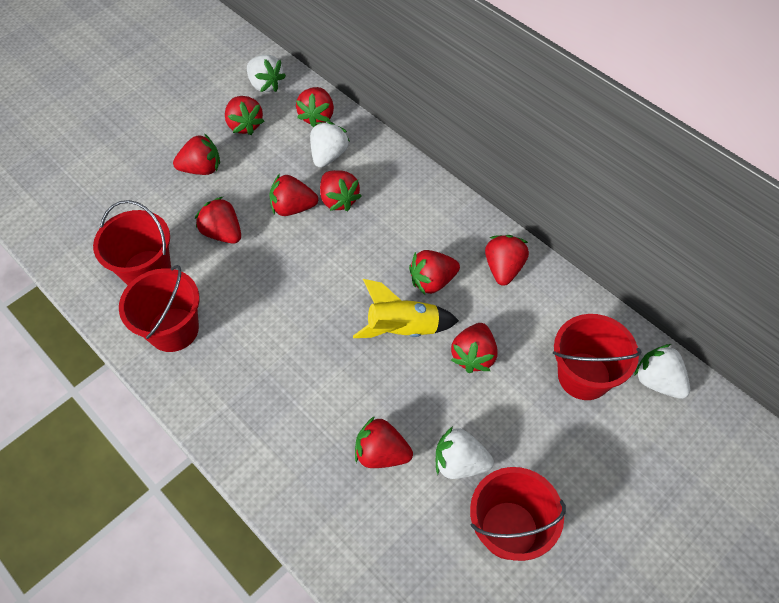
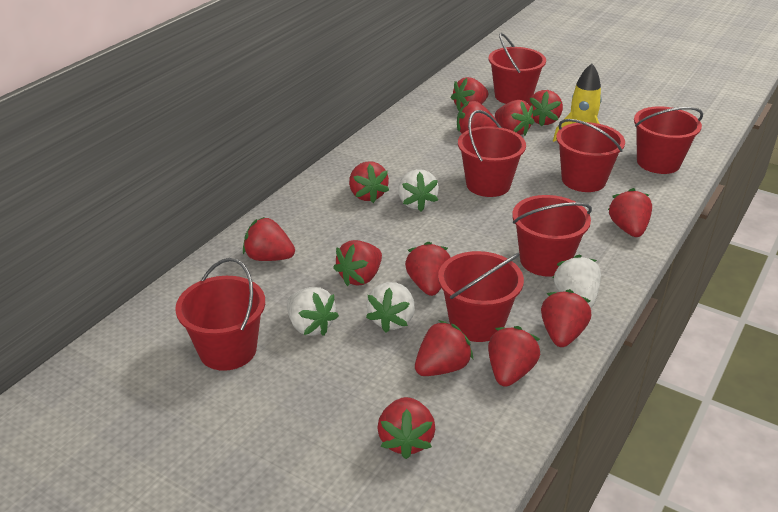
red bucket: 4 -> 7
red strawberry: 10 -> 13

